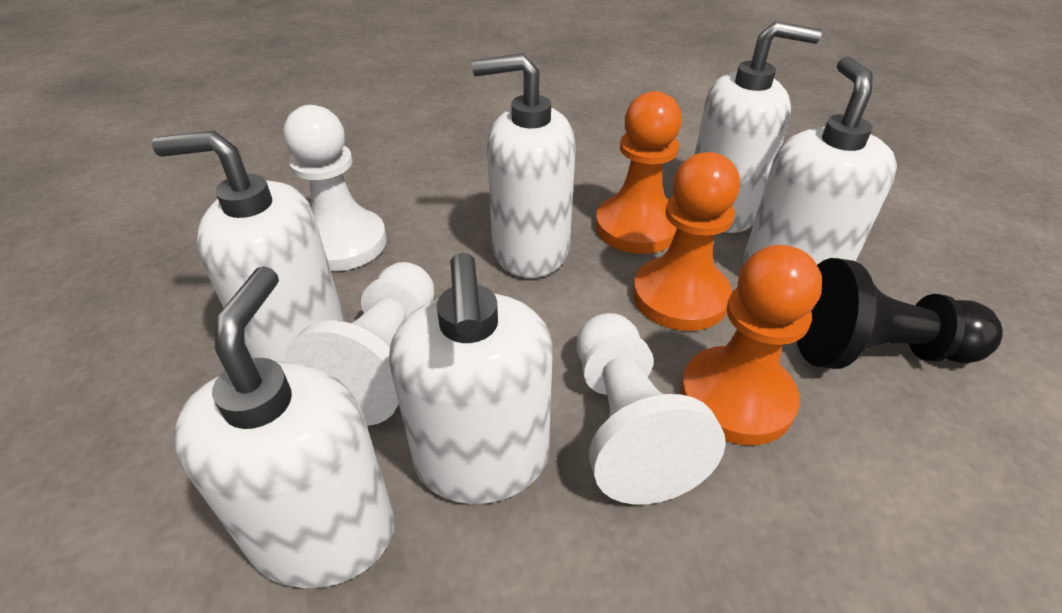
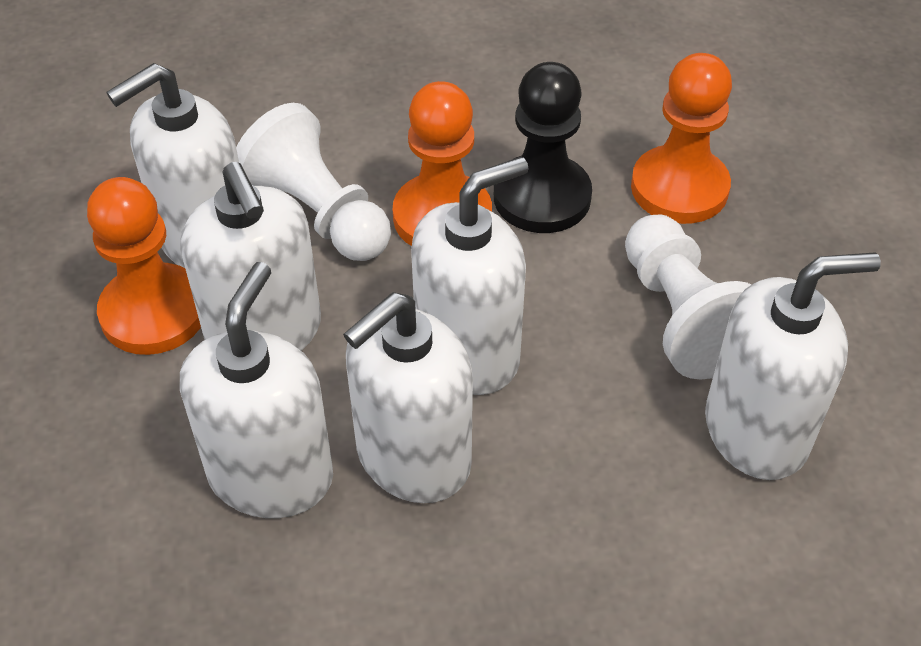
white pawn: 3 -> 2

